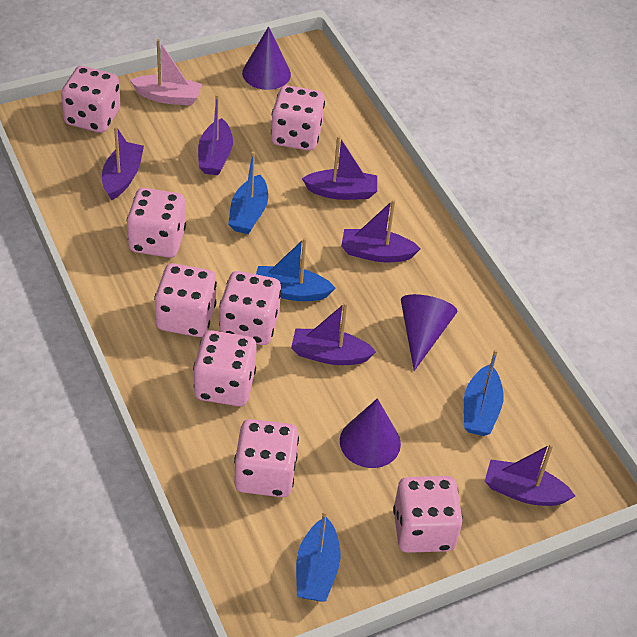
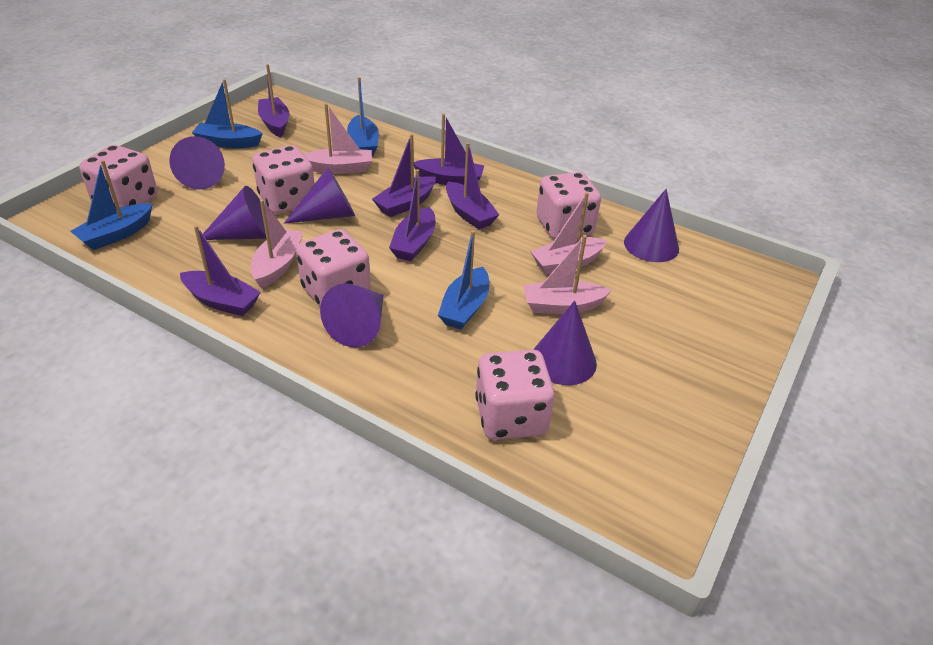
pink boat: 1 -> 4
pink dice: 8 -> 5
purple cone: 3 -> 6

